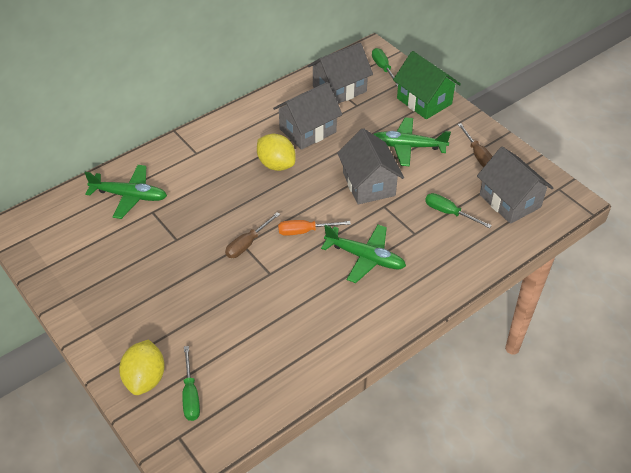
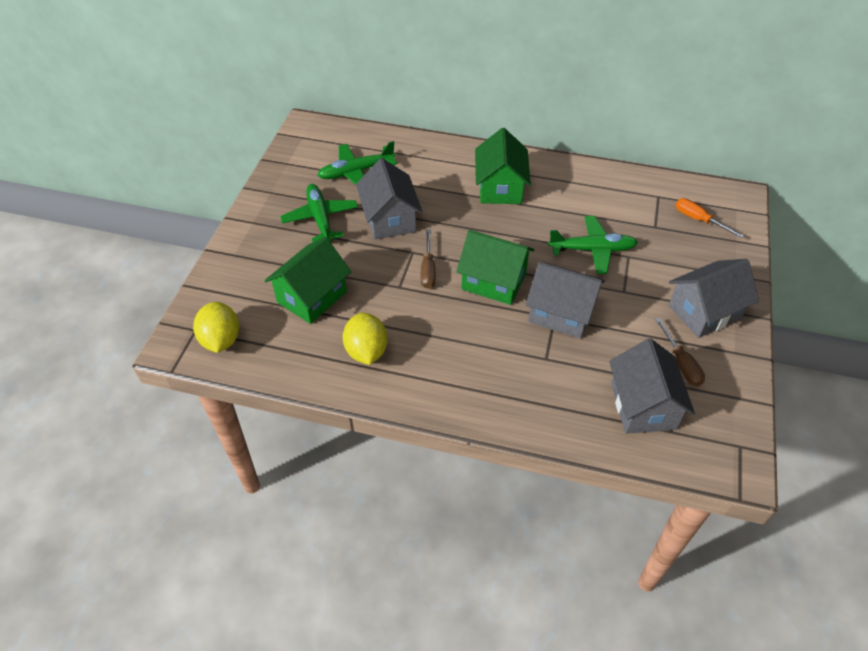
green house: 1 -> 3
green screwdriver: 3 -> 0

